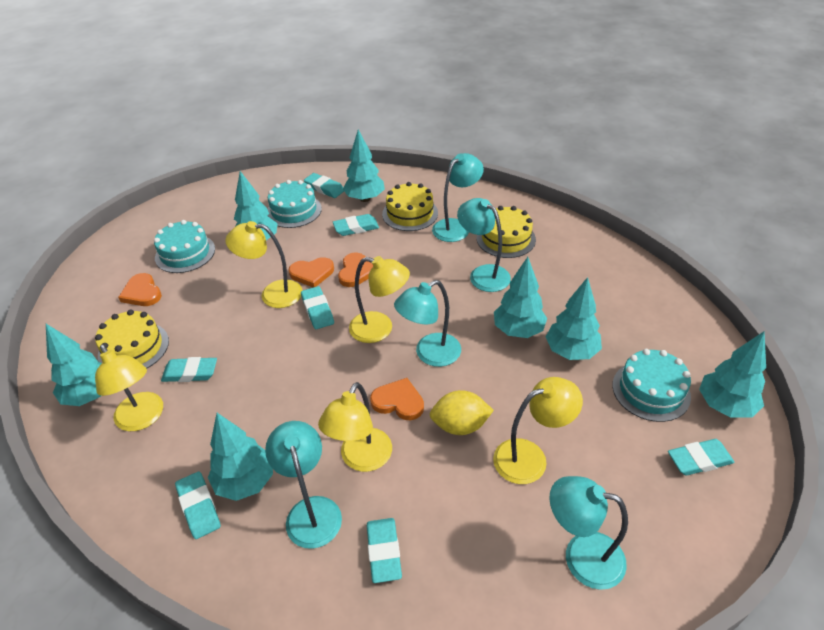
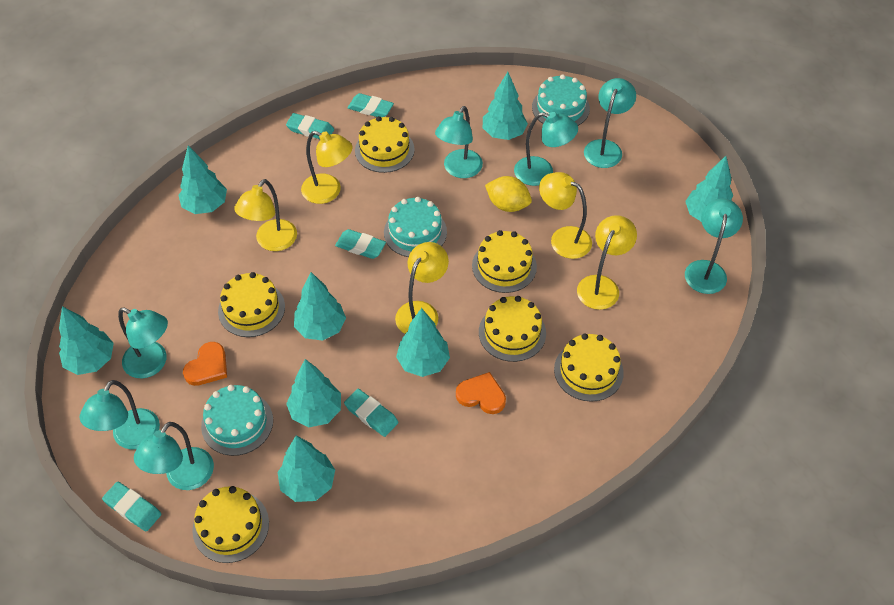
orange heart: 4 -> 2
turquoise eraser: 7 -> 5
turquoise lamp: 5 -> 7
turquoise tree: 7 -> 8
yellow cake: 3 -> 6

